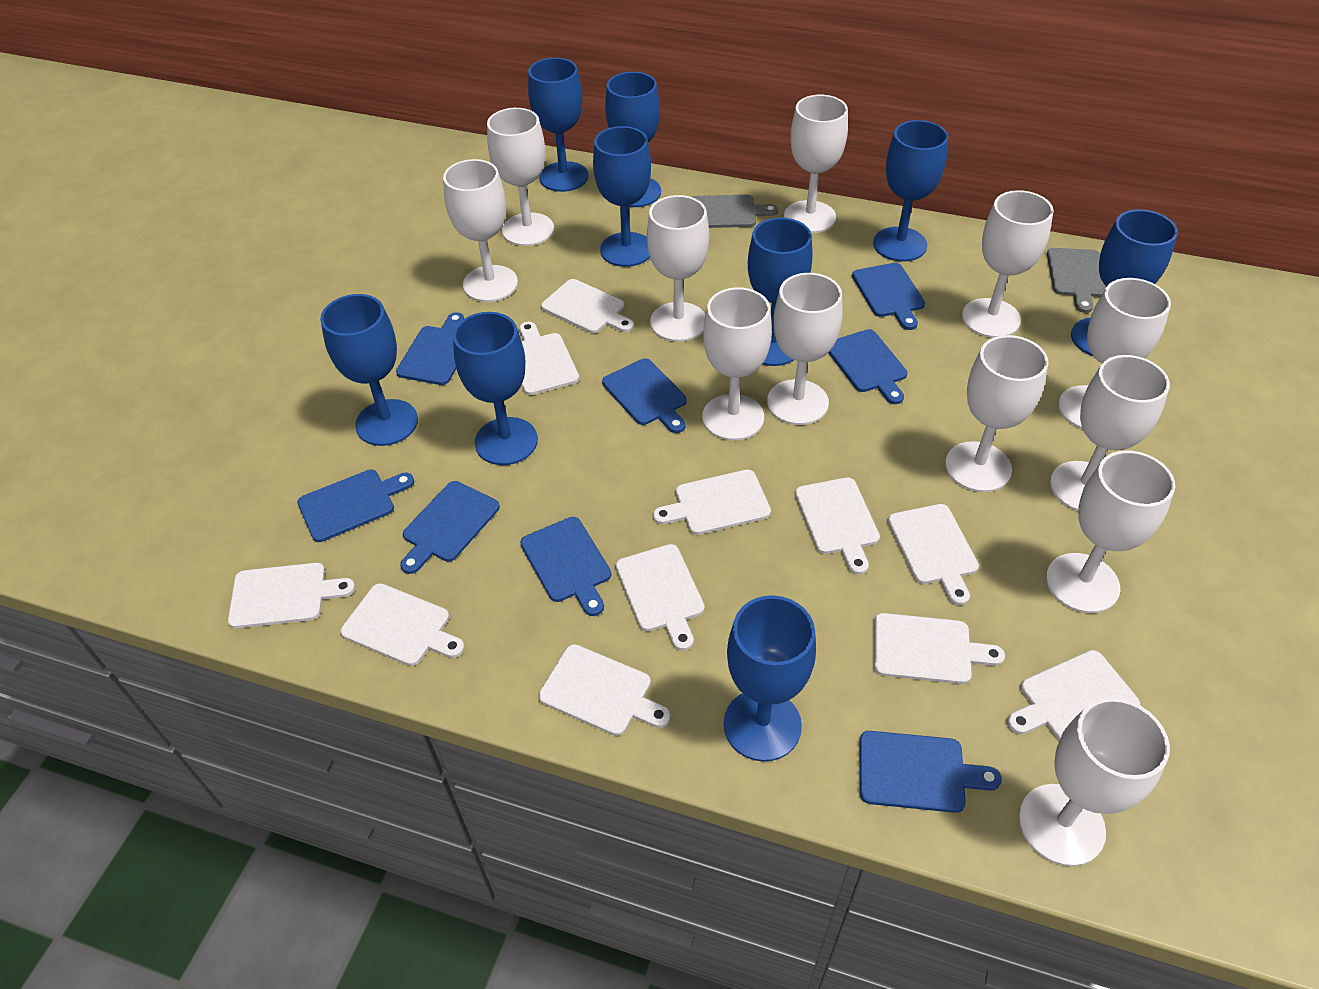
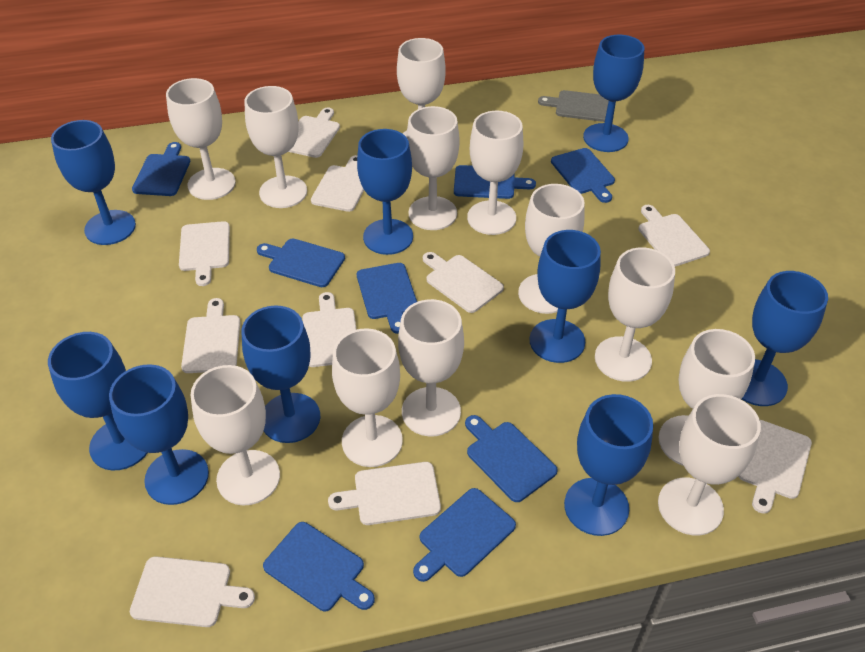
grey cutting board: 2 -> 1
white cutting board: 11 -> 10

